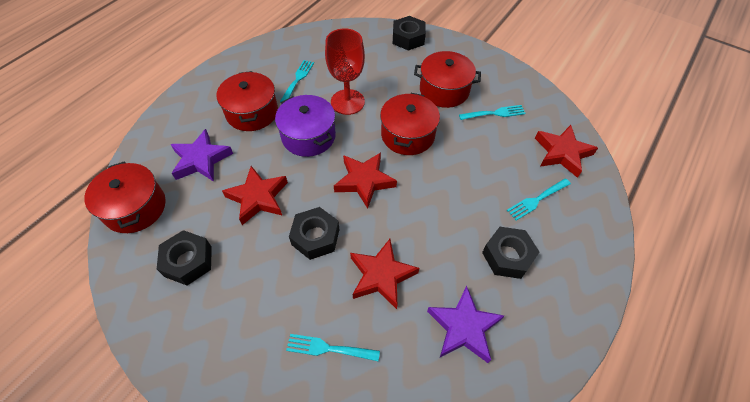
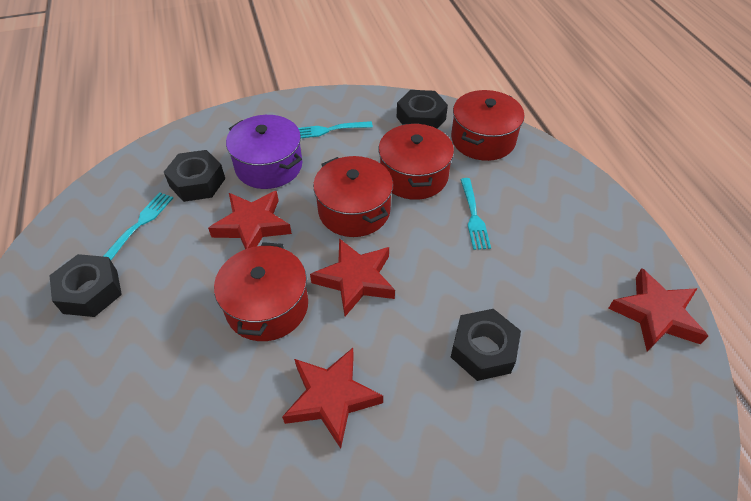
purple star: 2 -> 0
red goblet: 1 -> 0
turquoise fork: 4 -> 3

